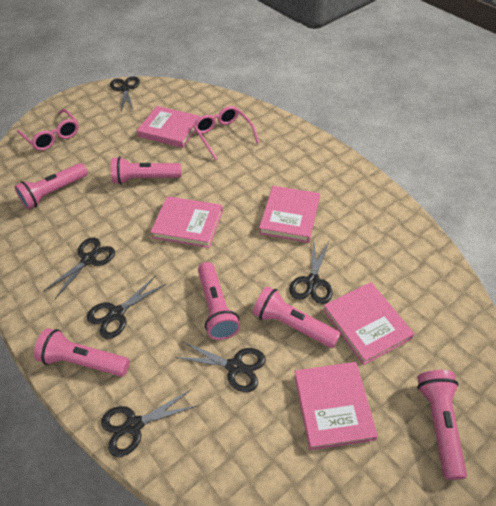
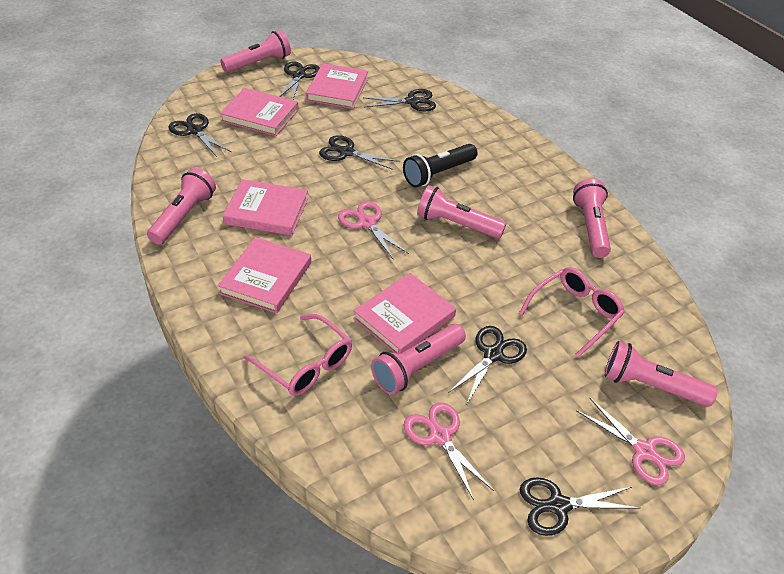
black flashlight: 0 -> 1
pink scissors: 0 -> 3

